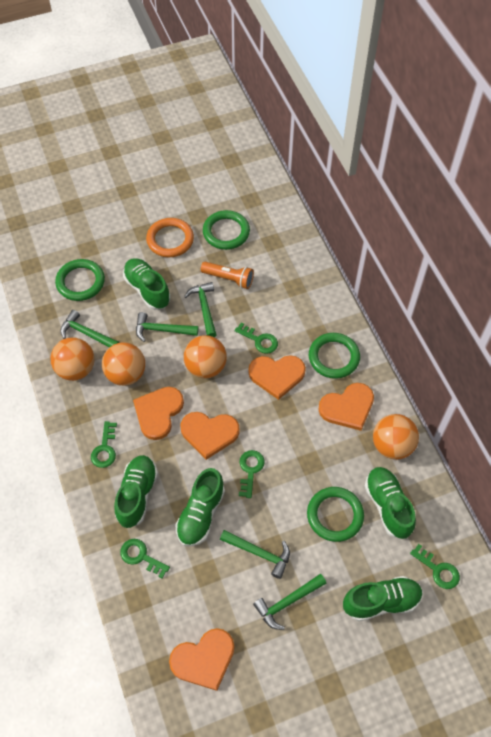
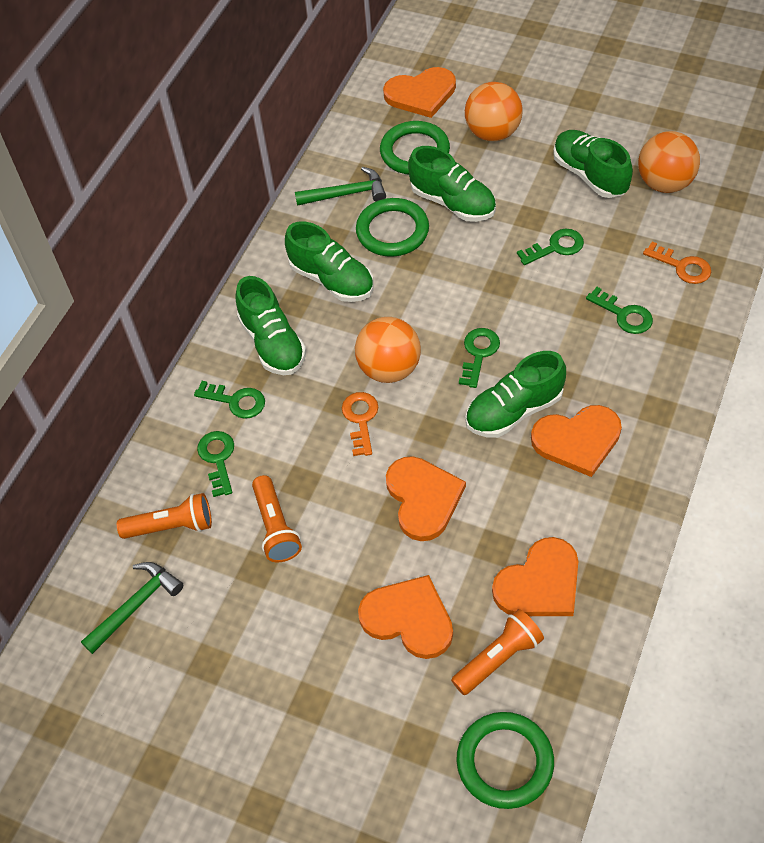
green hammer: 5 -> 2
green ring: 4 -> 3
orange ball: 4 -> 3
orange flashlight: 1 -> 3
orange key: 0 -> 2
orange ring: 1 -> 0

